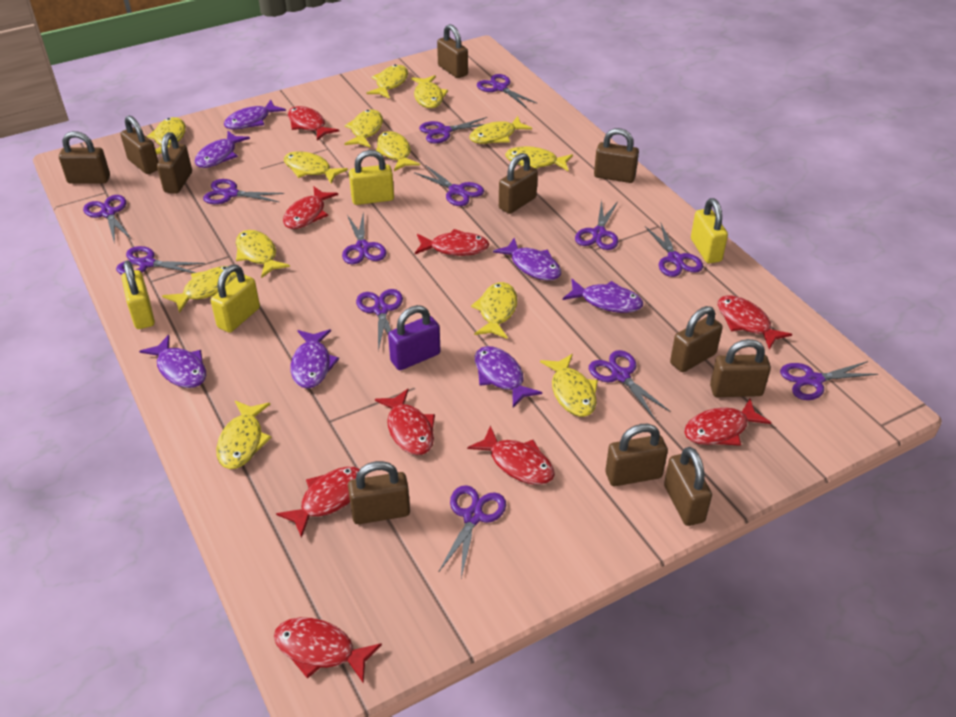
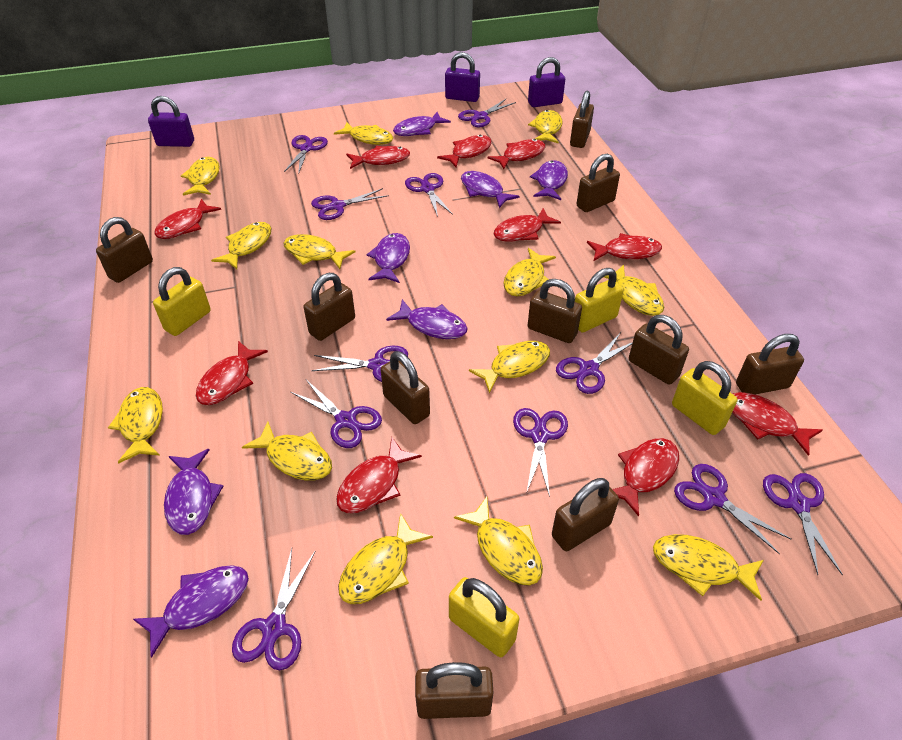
brown padlock: 11 -> 10
purple padlock: 1 -> 3
purple scissors: 13 -> 11
red fish: 9 -> 10

